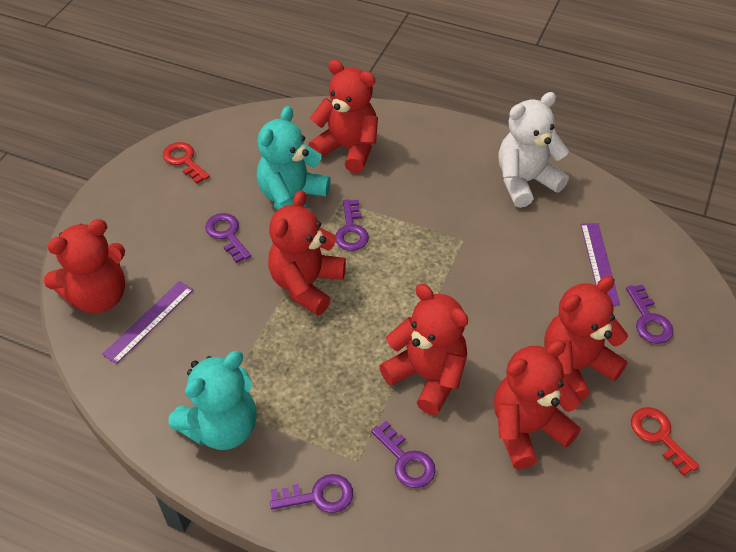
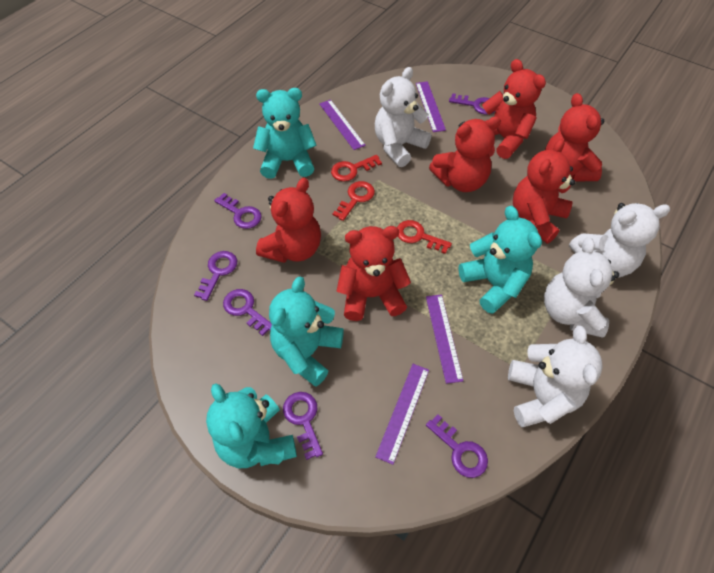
purple key: 5 -> 6
purple ruler: 2 -> 4
red key: 2 -> 3
turquoise teddy bear: 2 -> 4
white teddy bear: 1 -> 4

